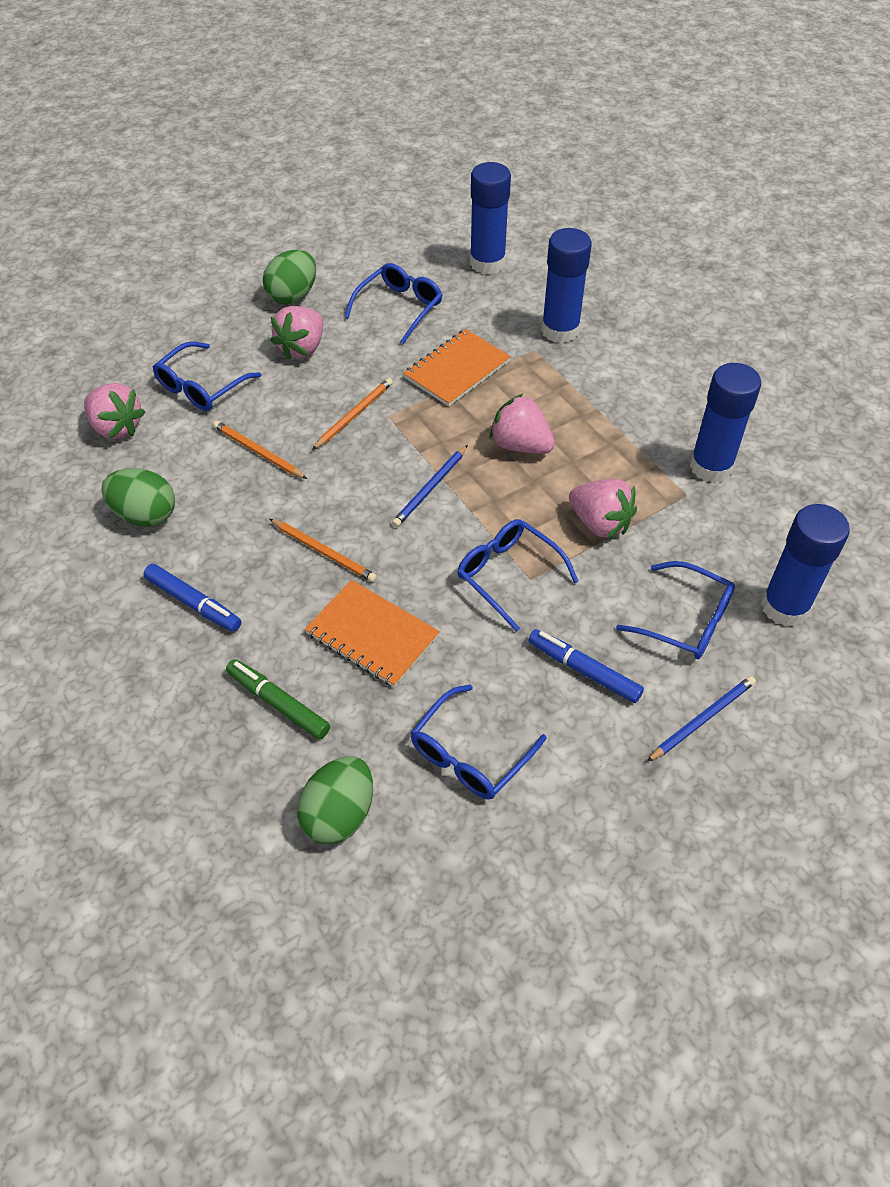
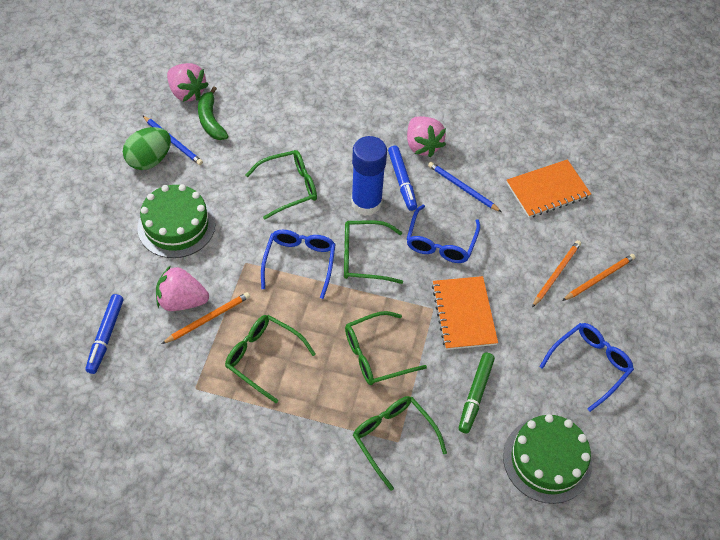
blue glasses: 5 -> 3
blue glue stick: 4 -> 1
green banana: 0 -> 1
green cake: 0 -> 2
green egg: 3 -> 1
green glasses: 0 -> 5
pink strawberry: 4 -> 3

